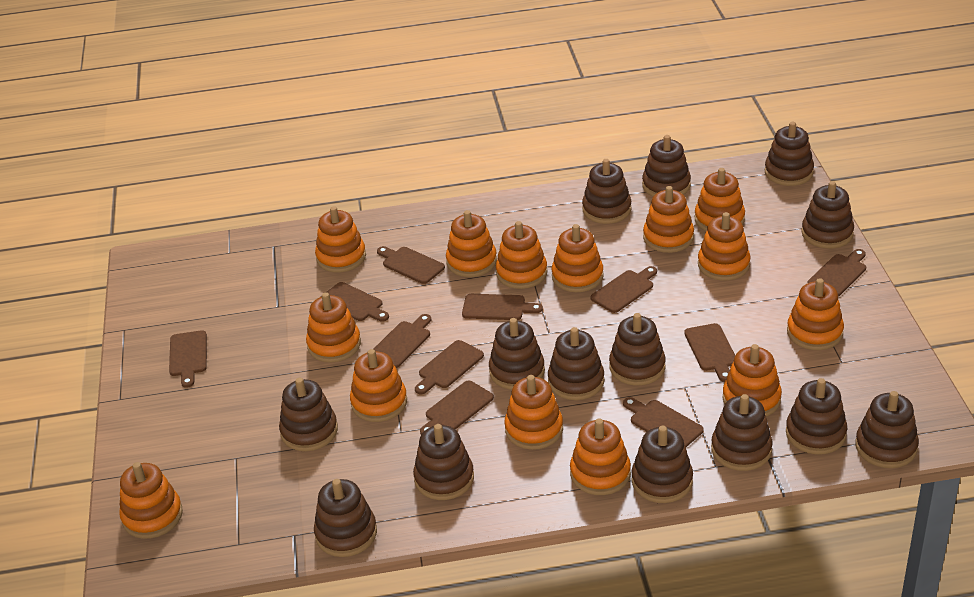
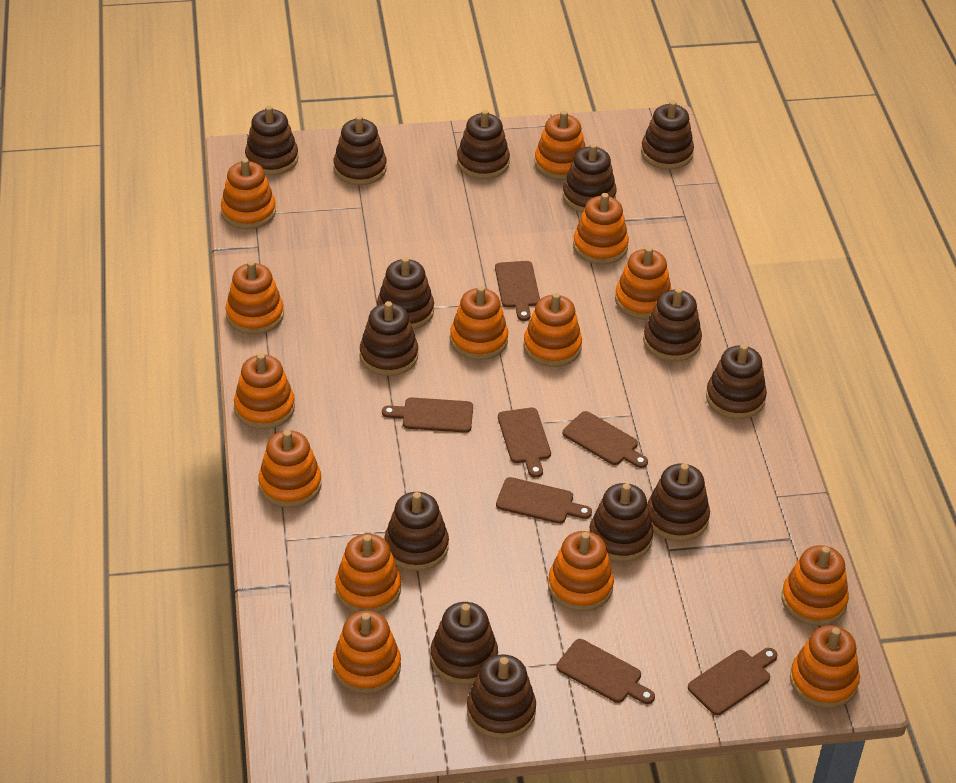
brown cutting board: 11 -> 7

